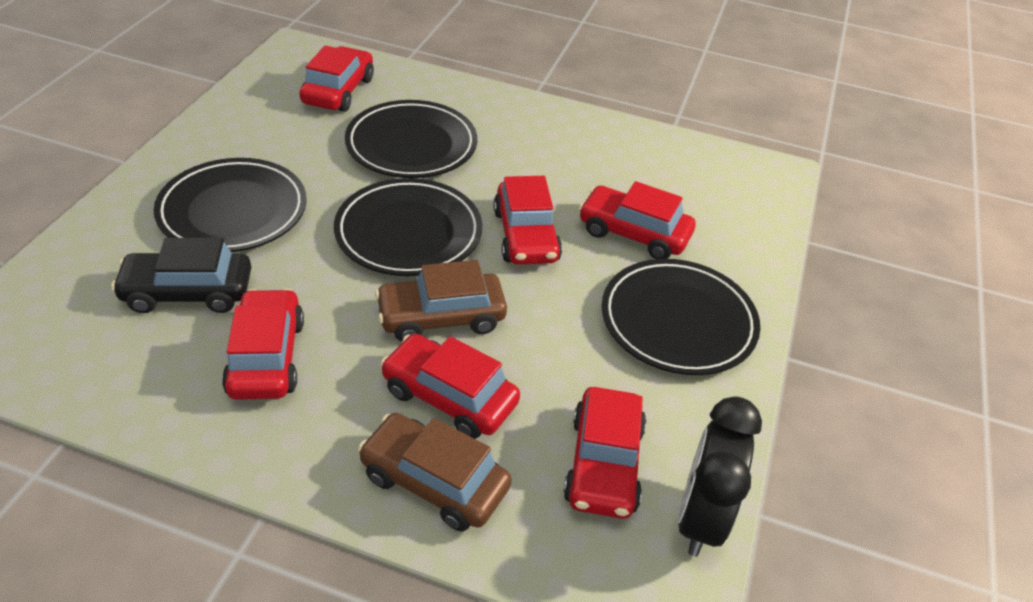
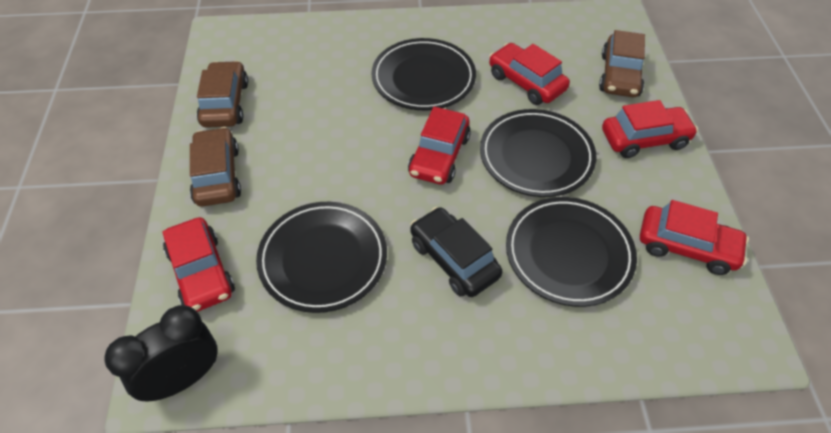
brown car: 2 -> 3
red car: 6 -> 5

